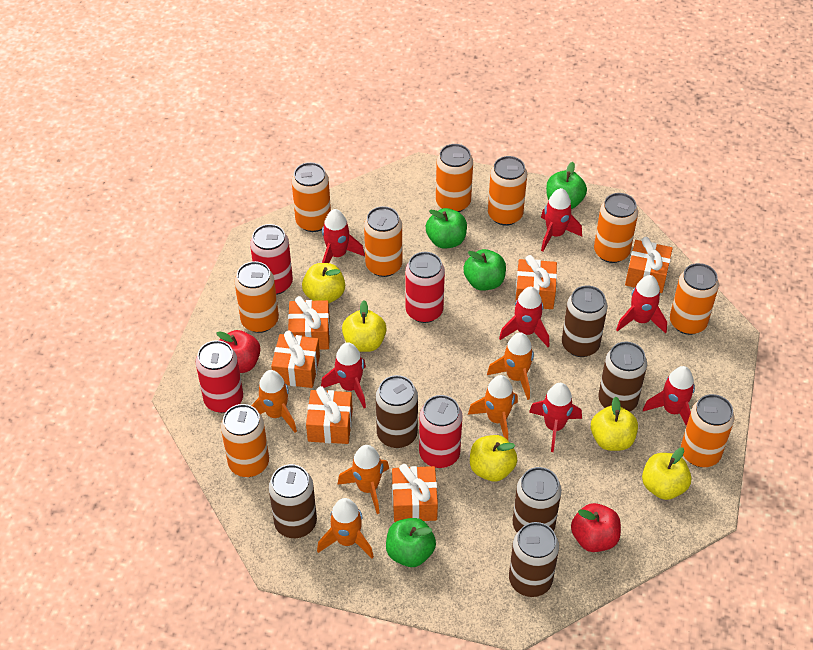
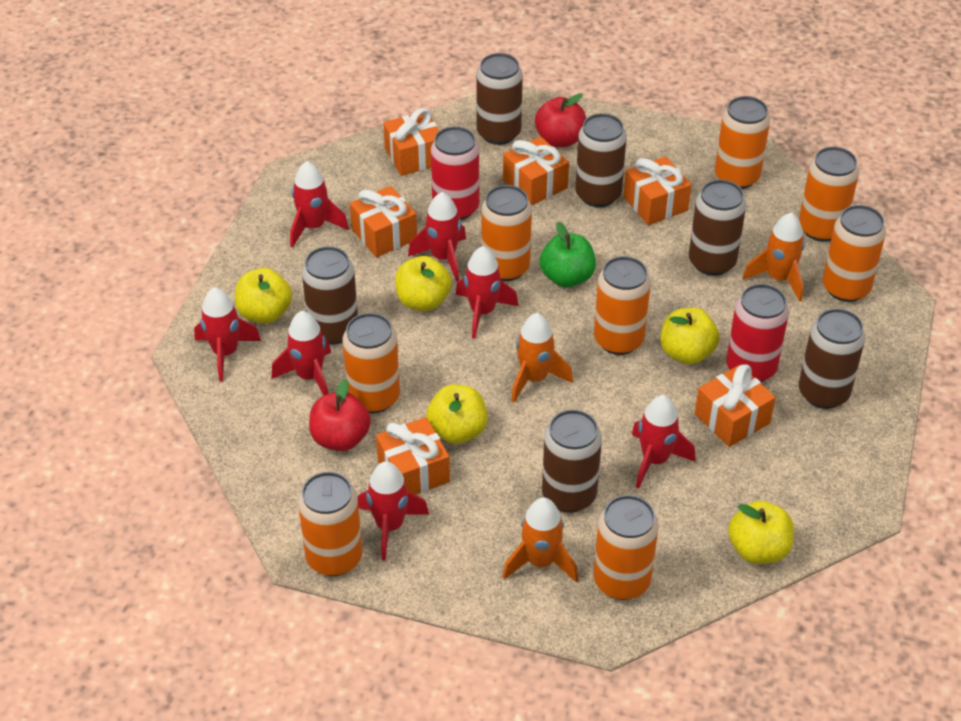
green apple: 4 -> 1
orange can: 9 -> 8
orange rocket: 5 -> 3
red can: 4 -> 2

